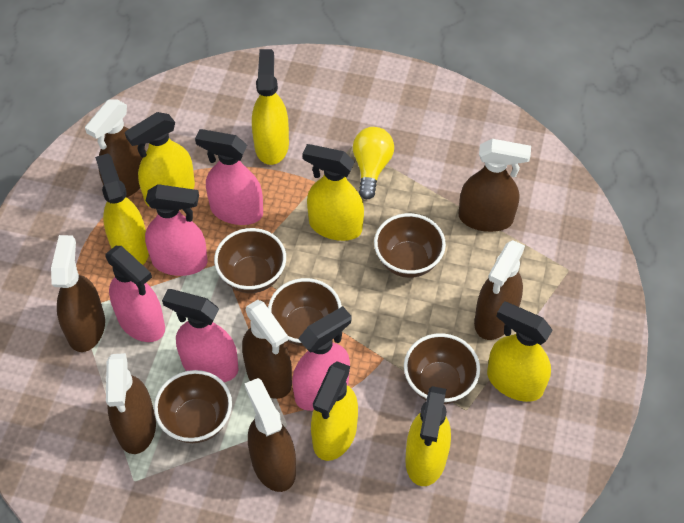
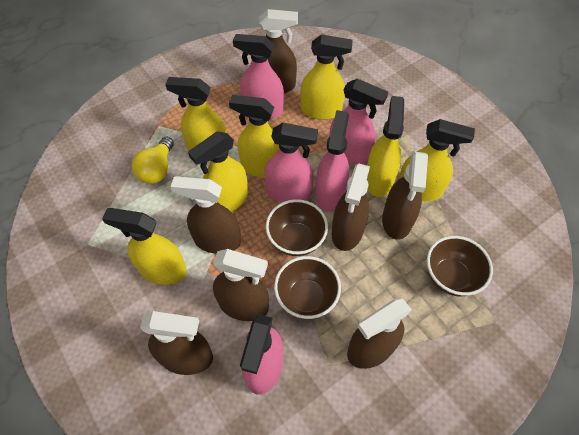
brown bowl: 5 -> 3

